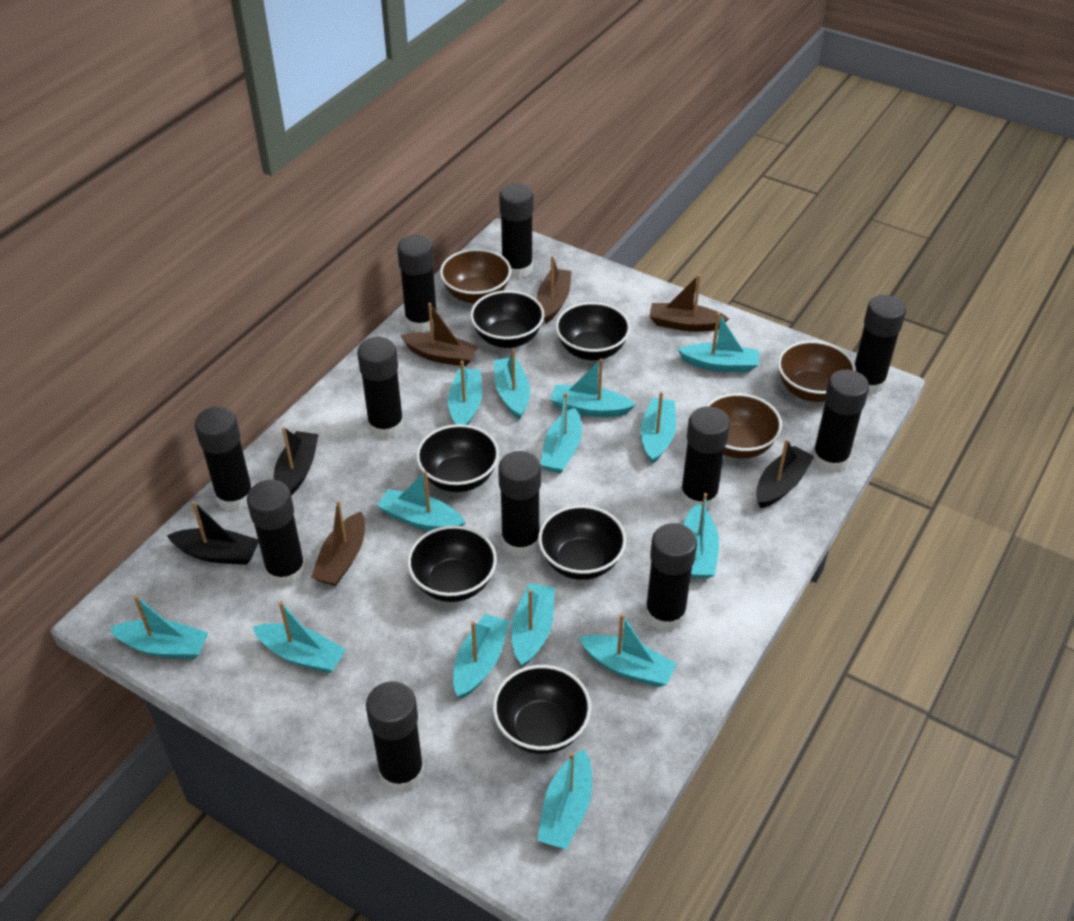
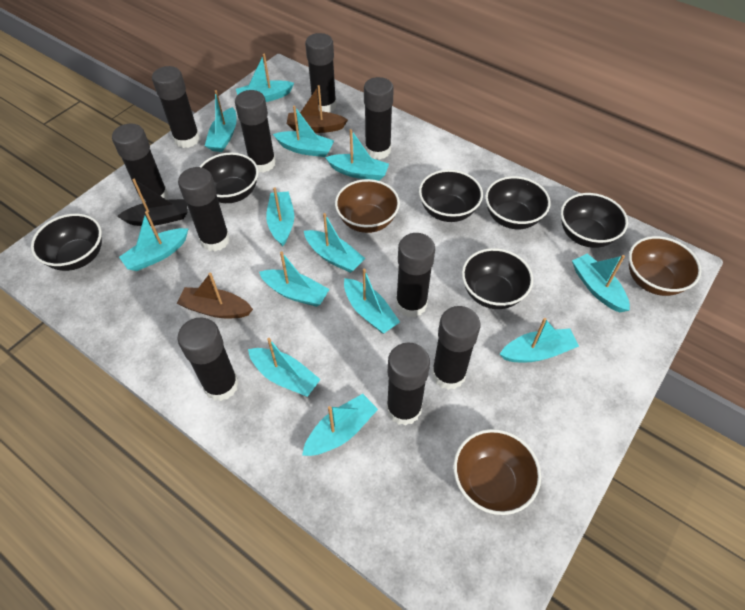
black boat: 3 -> 1
black glue stick: 11 -> 10
brown boat: 4 -> 2
turquoise boat: 14 -> 13

